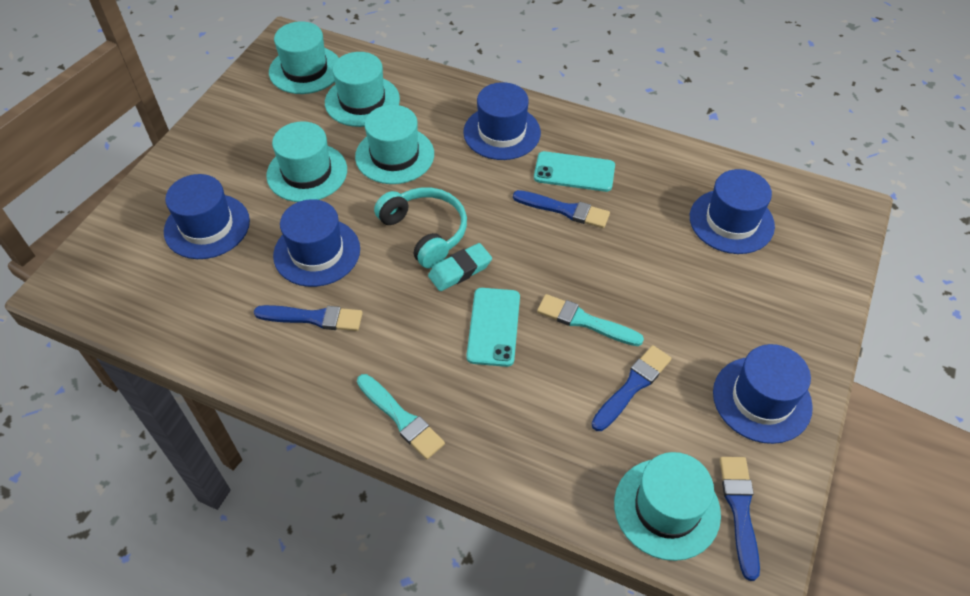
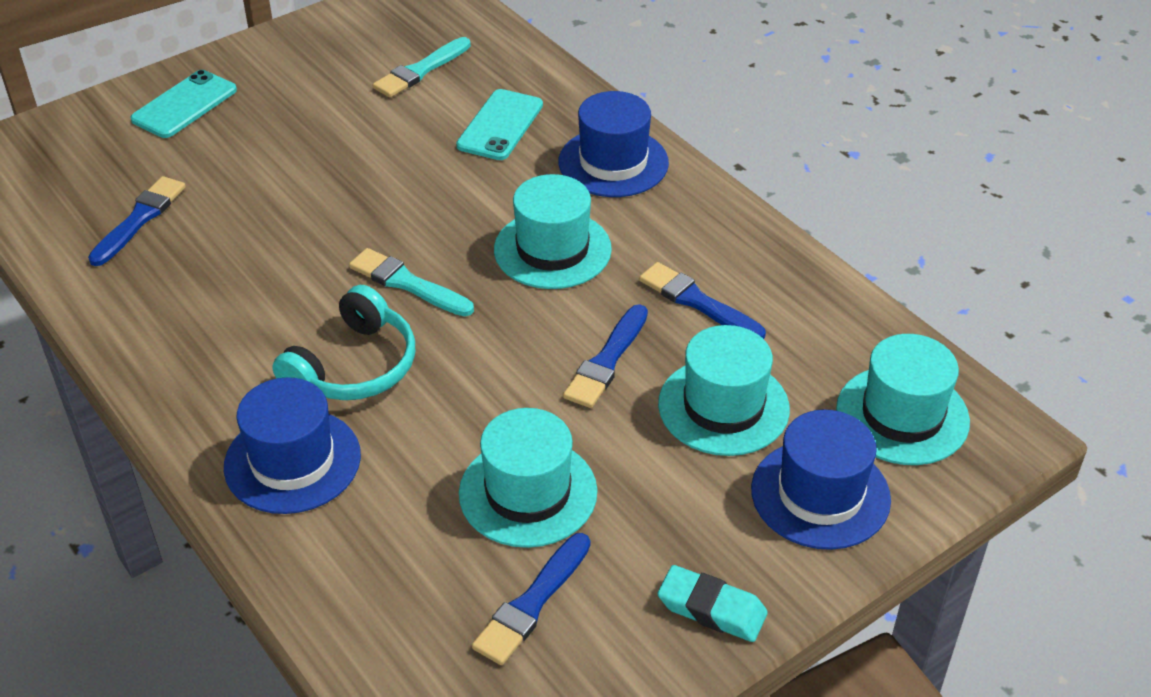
blue hat: 5 -> 3
turquoise hat: 5 -> 4

